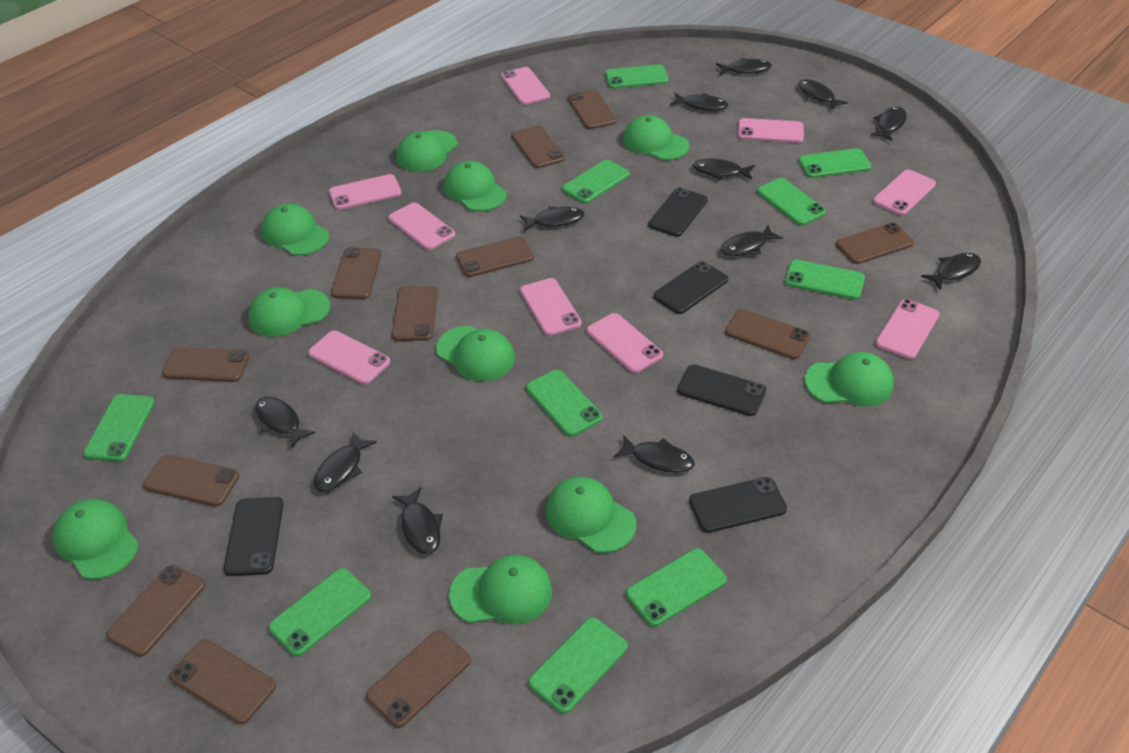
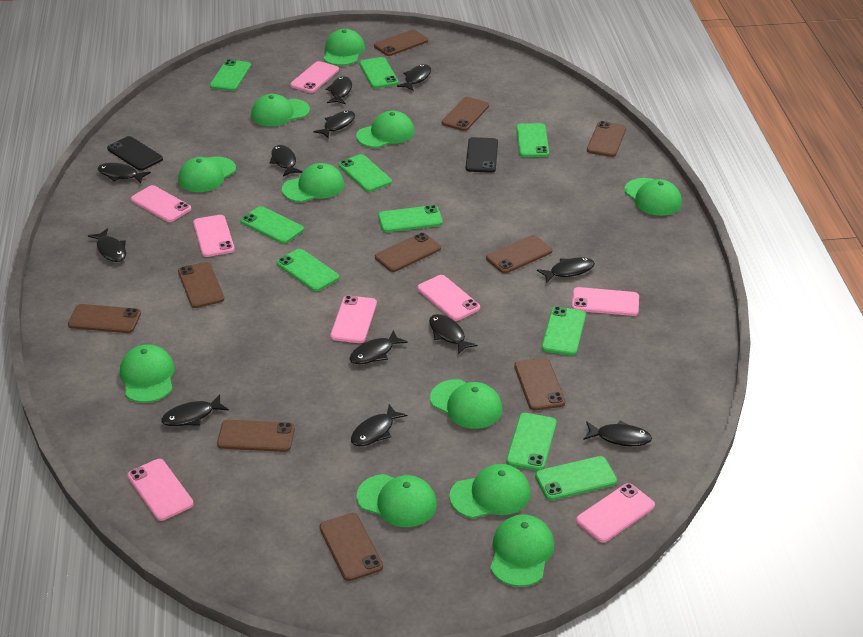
black phone: 5 -> 2
brown phone: 12 -> 10
green cap: 10 -> 11
pink phone: 9 -> 8

